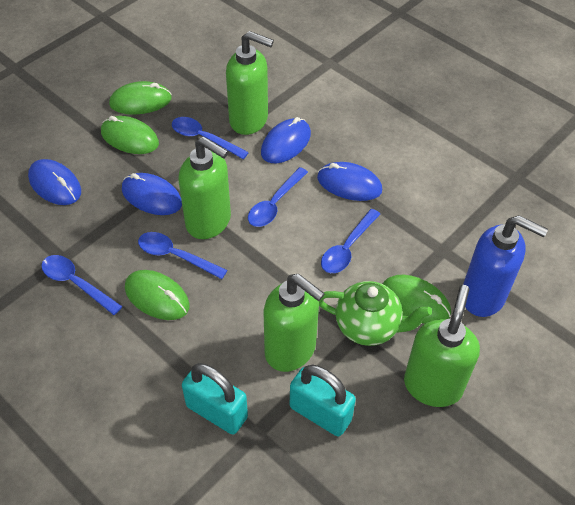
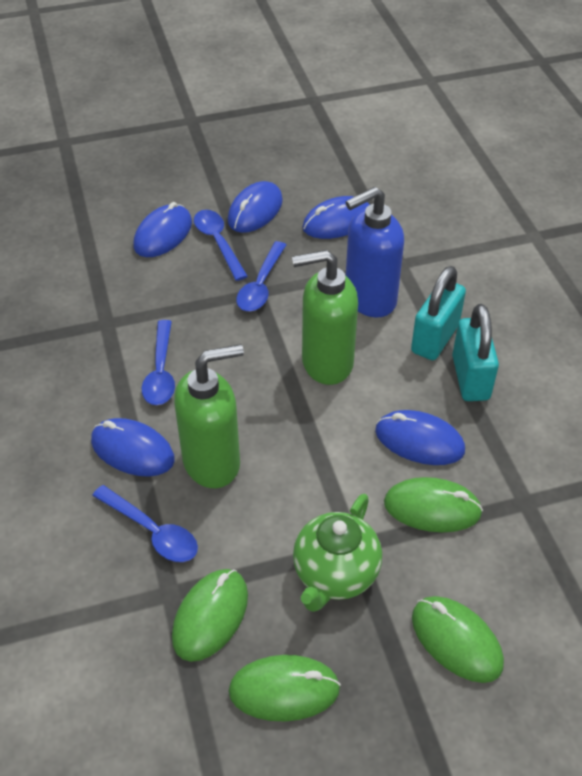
blue mouse: 4 -> 5
blue spoon: 5 -> 4
green soap dispenser: 4 -> 2

